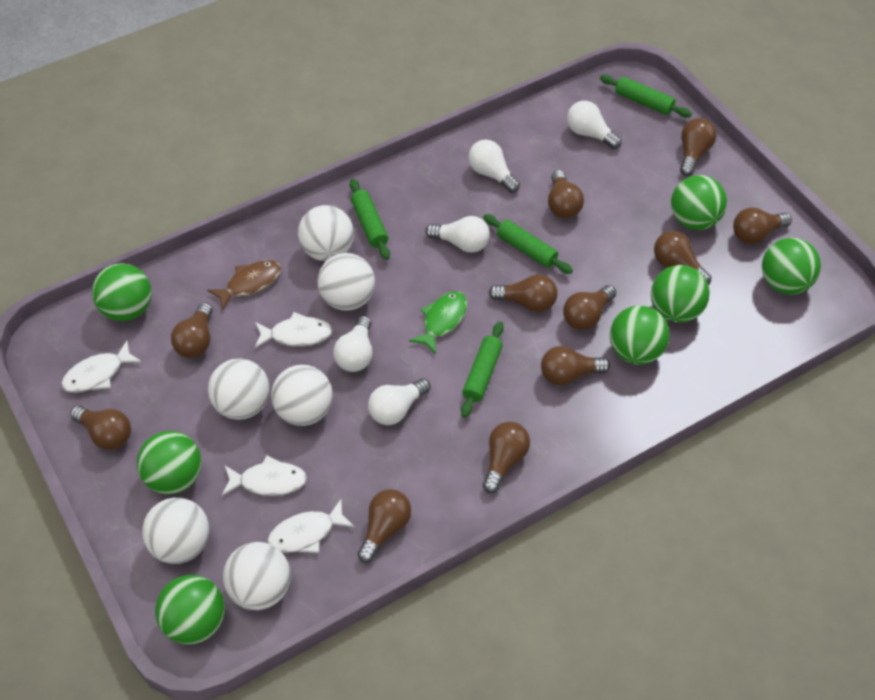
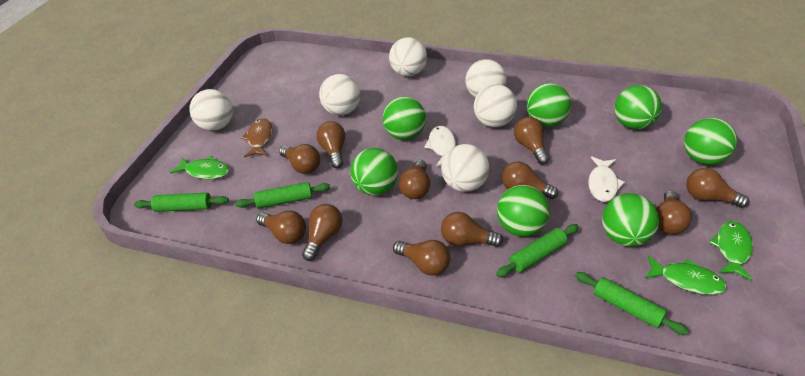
green fish: 1 -> 3
white fish: 4 -> 2
white light bulb: 5 -> 0

